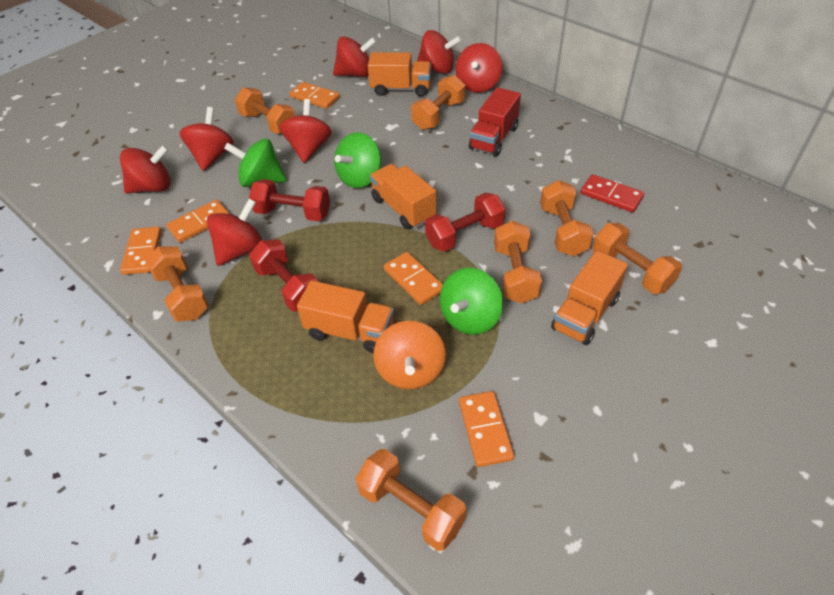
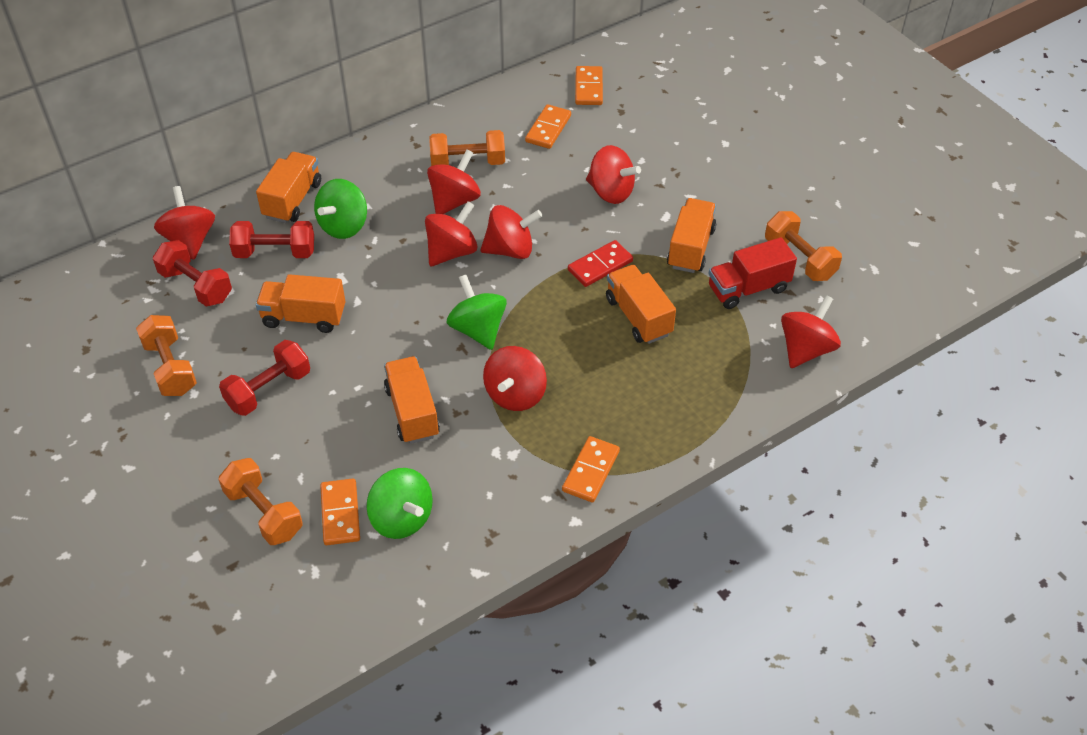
orange domino: 5 -> 4
orange dumbbell: 7 -> 4
orange spinning top: 1 -> 0
orange truck: 4 -> 5

